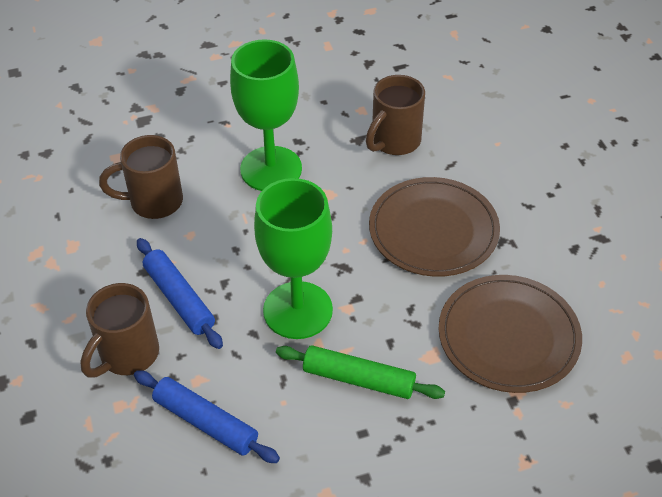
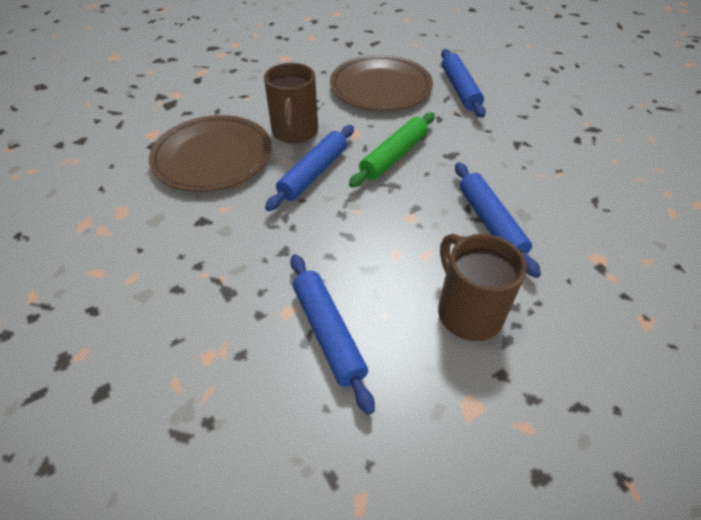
blue rolling pin: 2 -> 4
brown mug: 3 -> 2
green goblet: 2 -> 0

